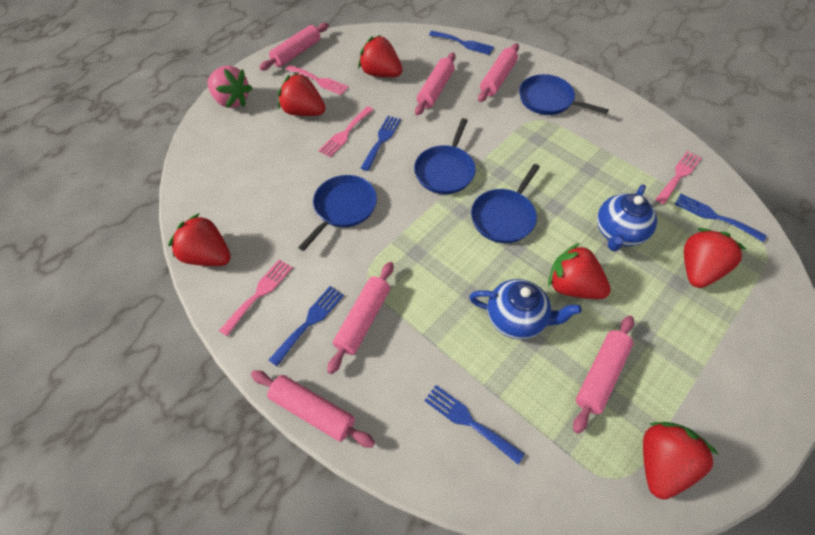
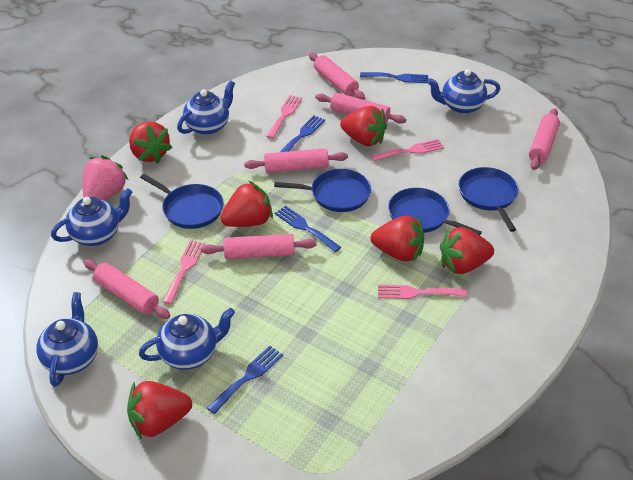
blue fork: 5 -> 4
blue teapot: 2 -> 5

